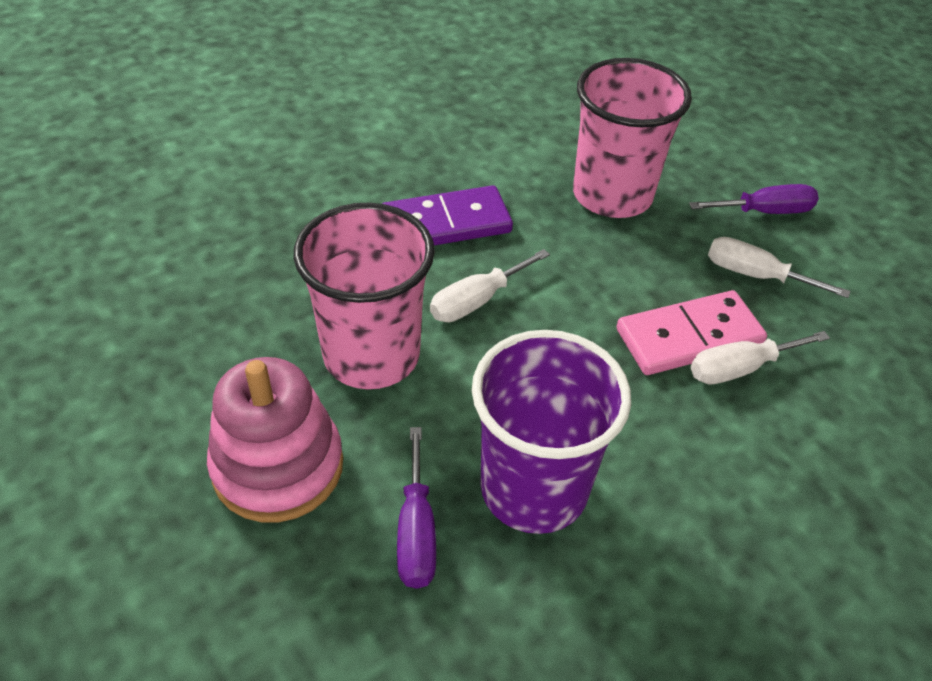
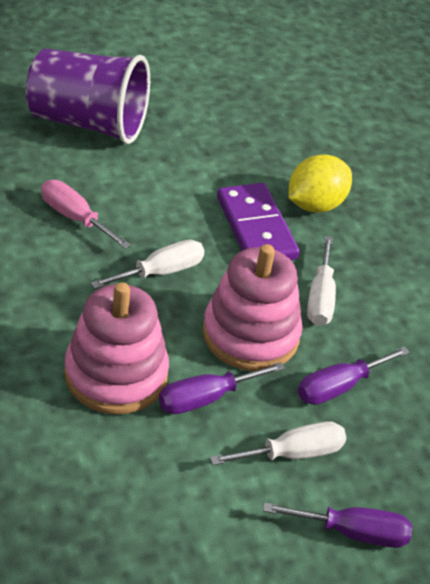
pink cup: 2 -> 0
pink domino: 1 -> 0
pink screwdriver: 0 -> 1
pink stacking toy: 1 -> 2
purple screwdriver: 2 -> 3
yellow lemon: 0 -> 1

